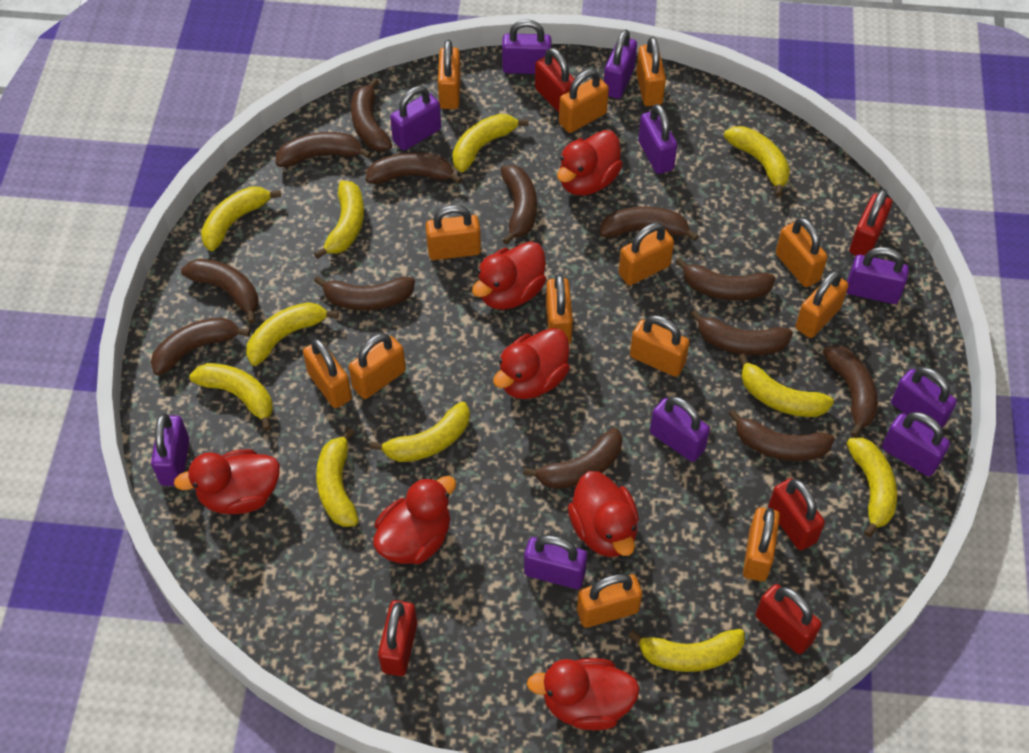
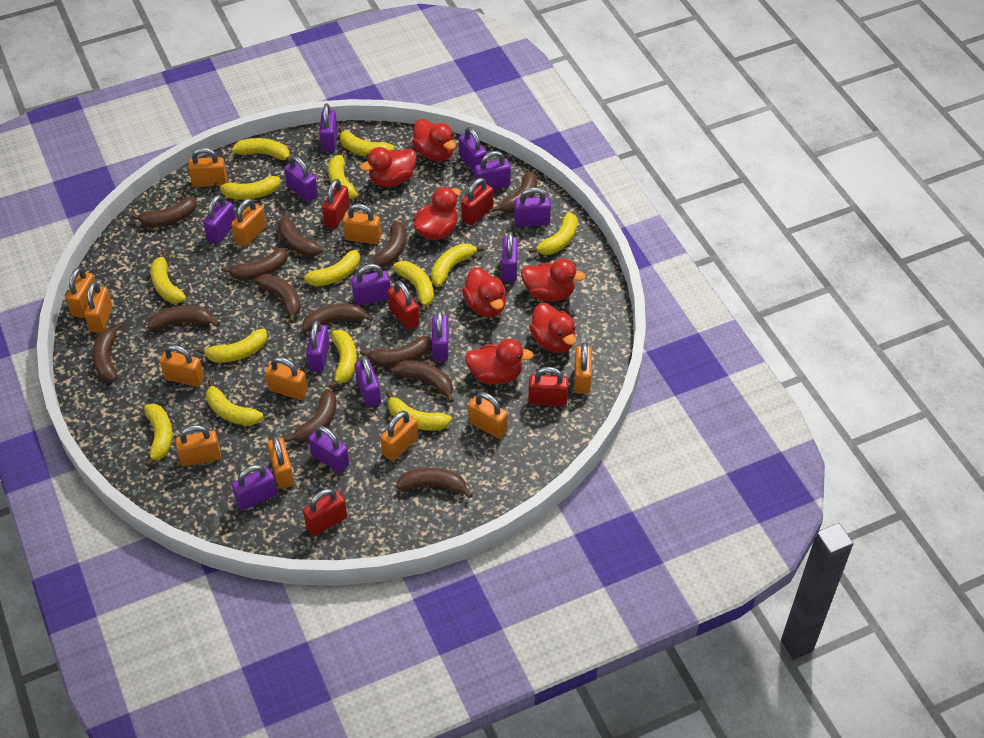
orange padlock: 13 -> 12
purple padlock: 10 -> 13
yellow banana: 11 -> 14

